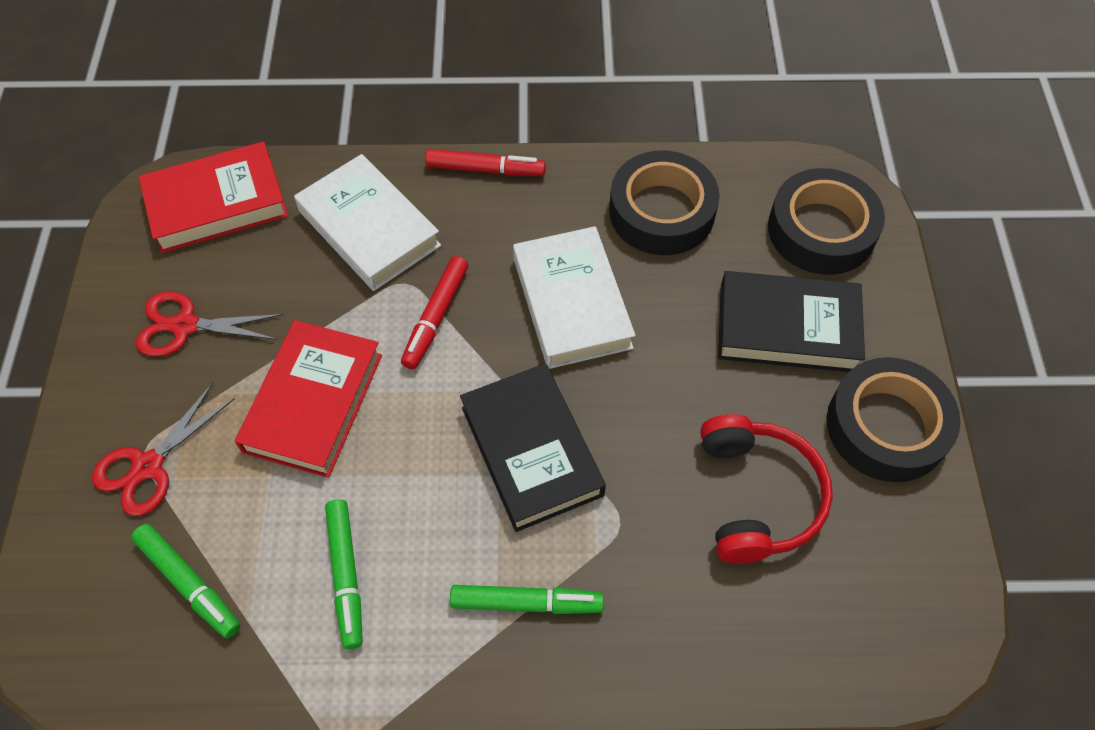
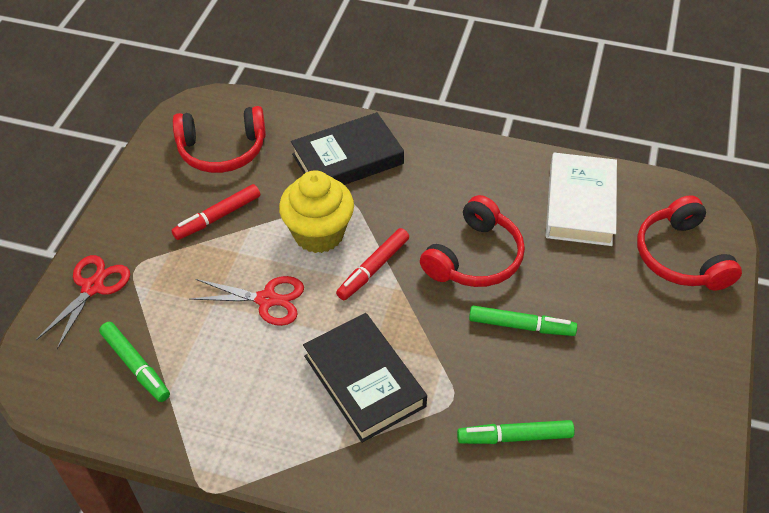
black tape: 3 -> 0
red book: 2 -> 0
red headphones: 1 -> 3
white book: 2 -> 1
yellow cupcake: 0 -> 1

